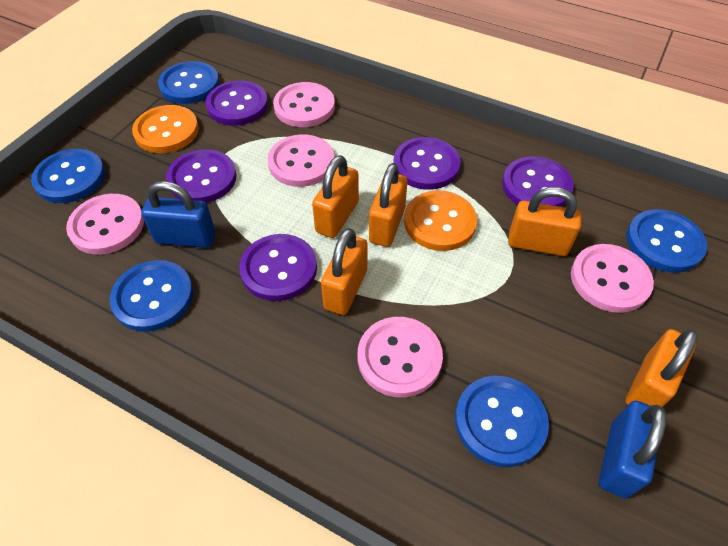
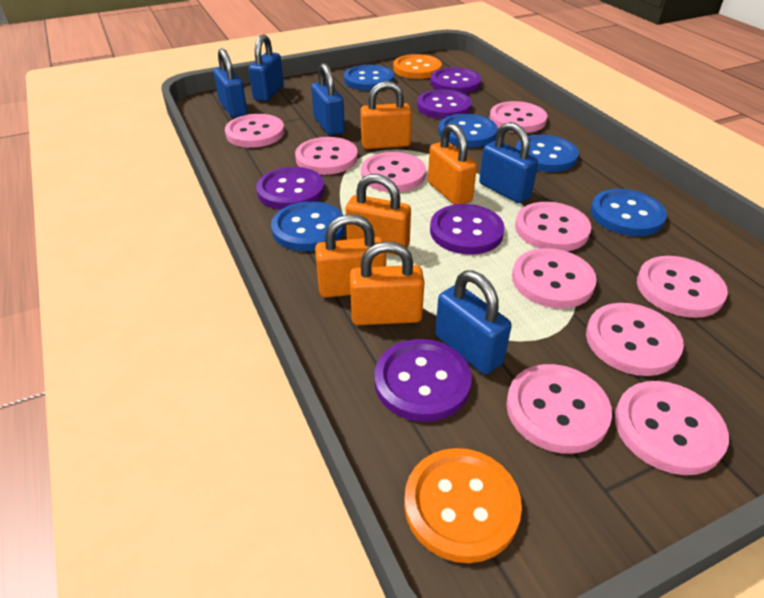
blue padlock: 2 -> 5
pink button: 5 -> 10

